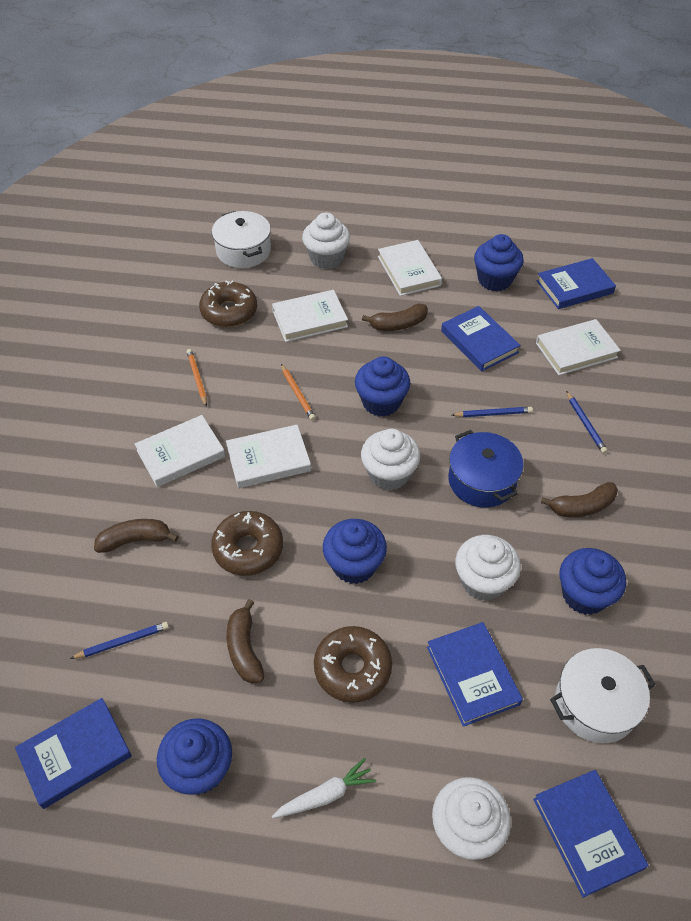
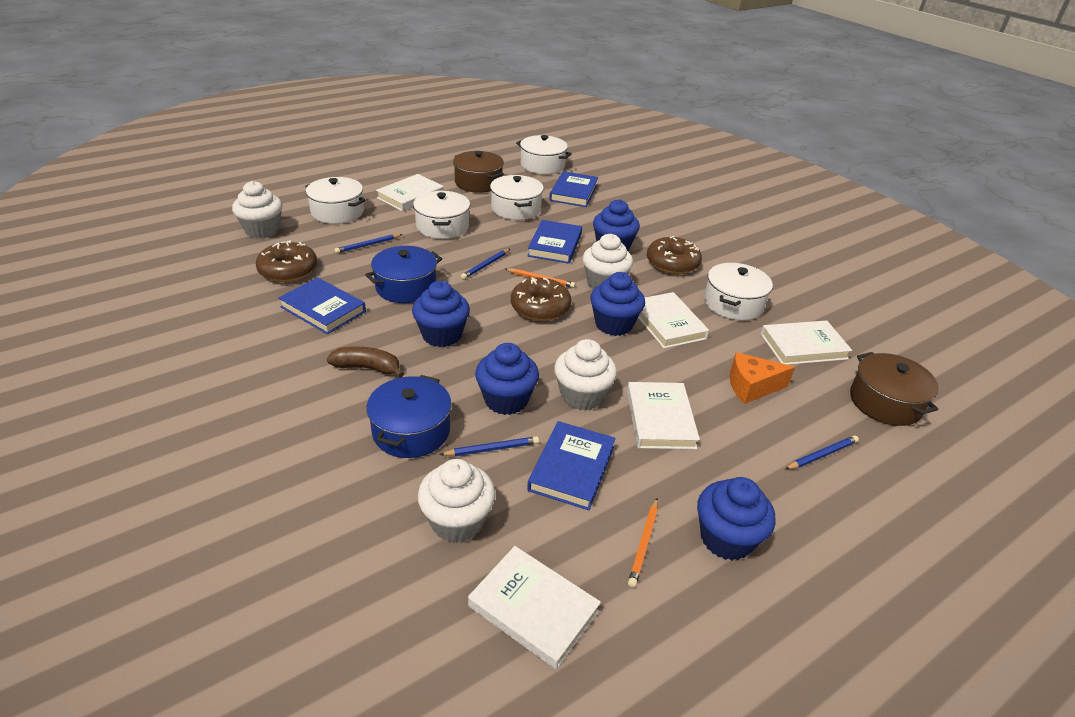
blue book: 5 -> 4
blue pencil: 3 -> 4
blue pot: 1 -> 2
brown banana: 4 -> 1
brown pot: 0 -> 2
orange cheese: 0 -> 1
white carrot: 1 -> 0
white pot: 2 -> 5

